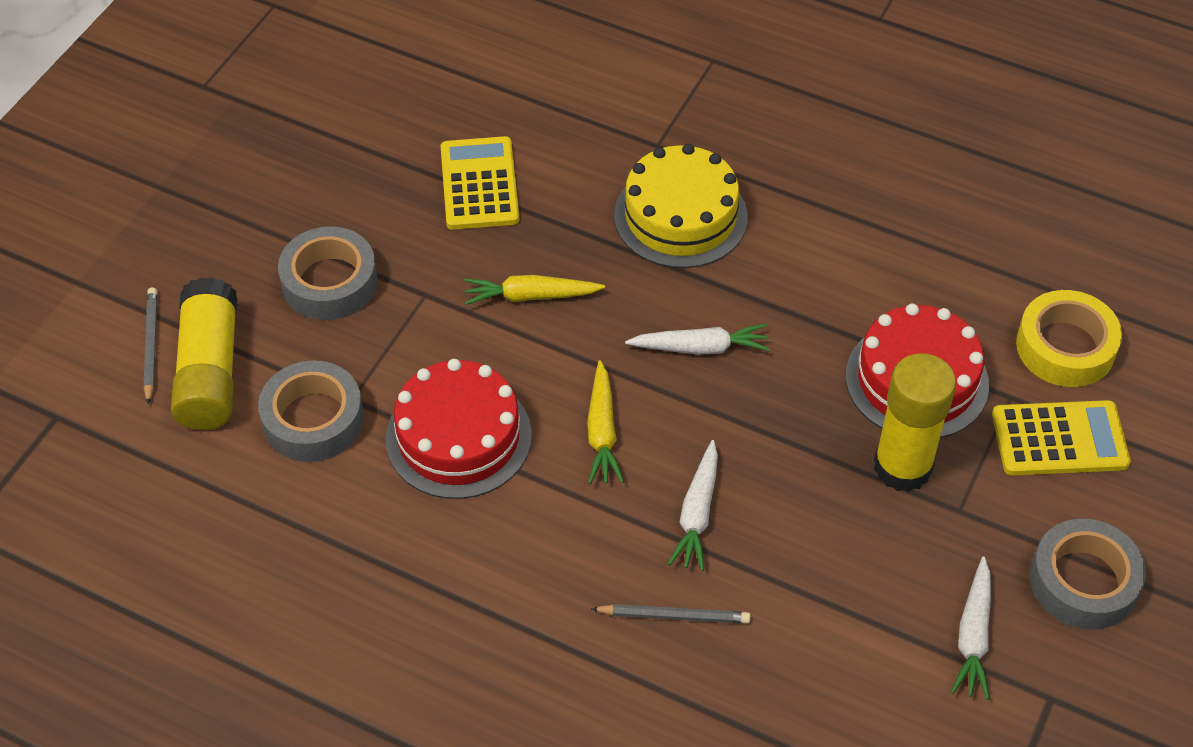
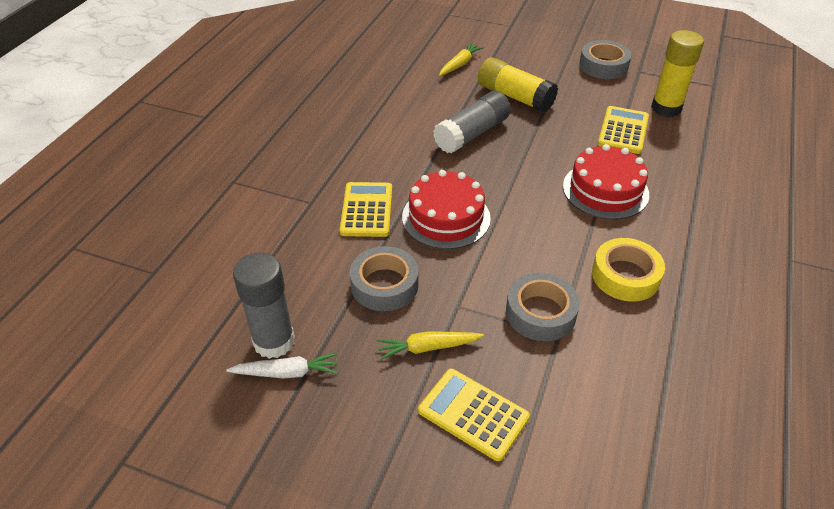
grey glue stick: 0 -> 2
grey pencil: 2 -> 0
white carrot: 3 -> 1
yellow cake: 1 -> 0
yellow calculator: 2 -> 3

